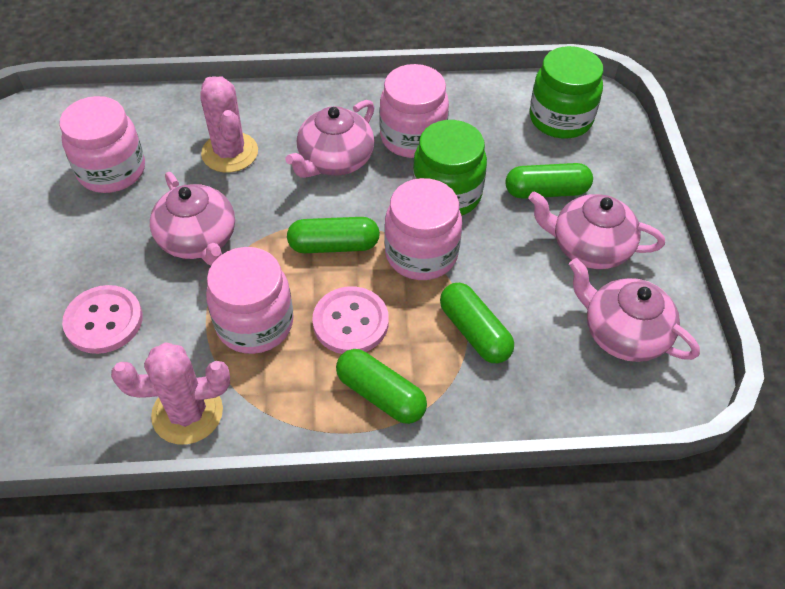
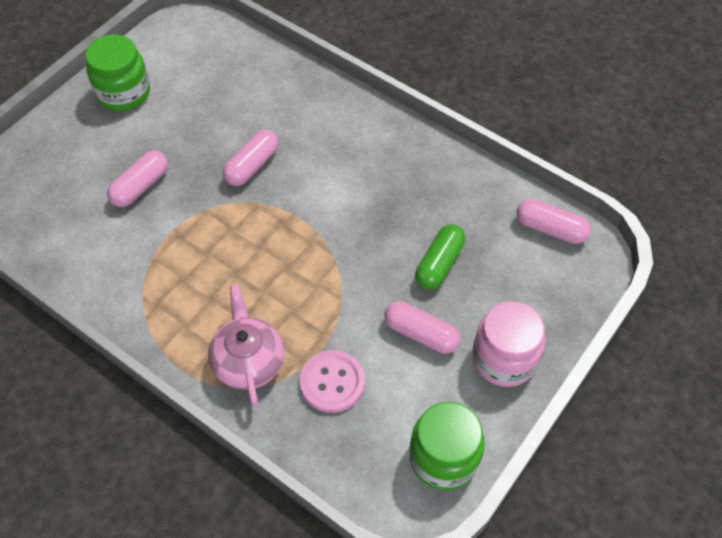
green capsule: 4 -> 1
pink button: 2 -> 1
pink cactus: 2 -> 0
pink capsule: 0 -> 4
pink jar: 4 -> 1
pink teapot: 4 -> 1

